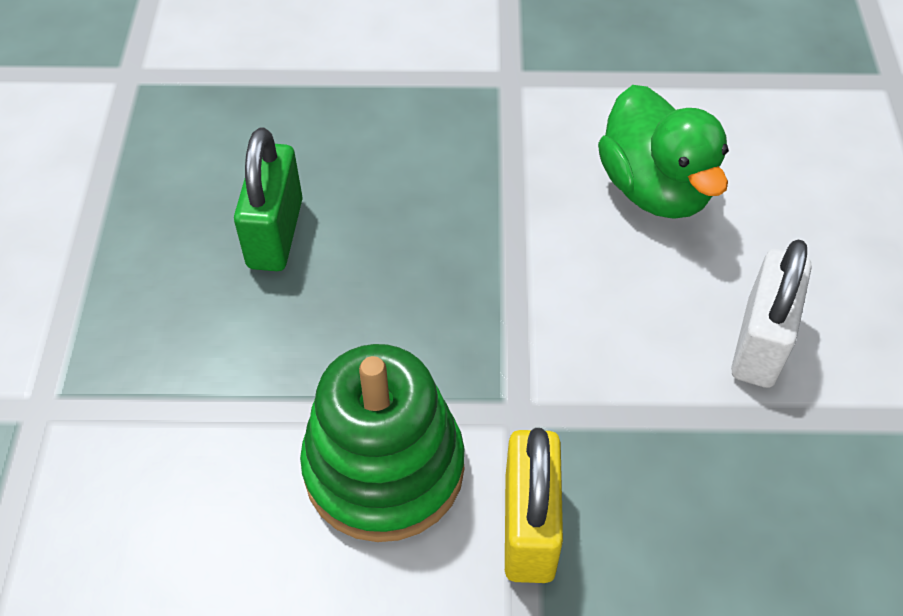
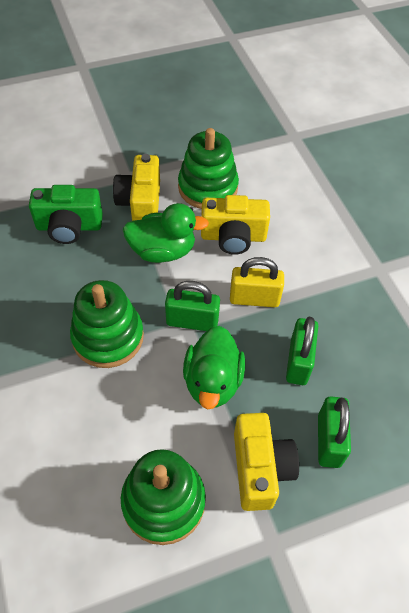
green camera: 0 -> 1
green duck: 1 -> 2
green padlock: 1 -> 3
green stacking toy: 1 -> 3
white padlock: 1 -> 0
yellow camera: 0 -> 3

